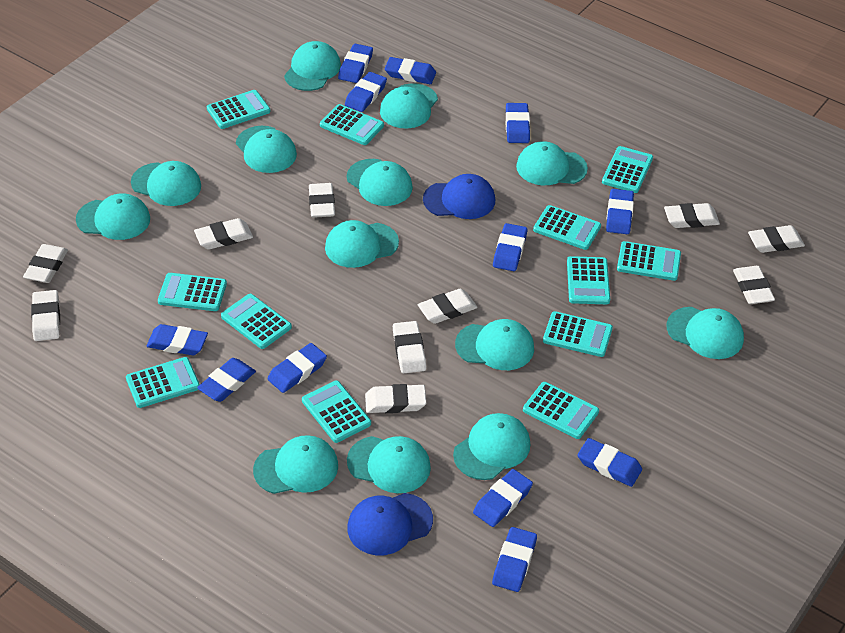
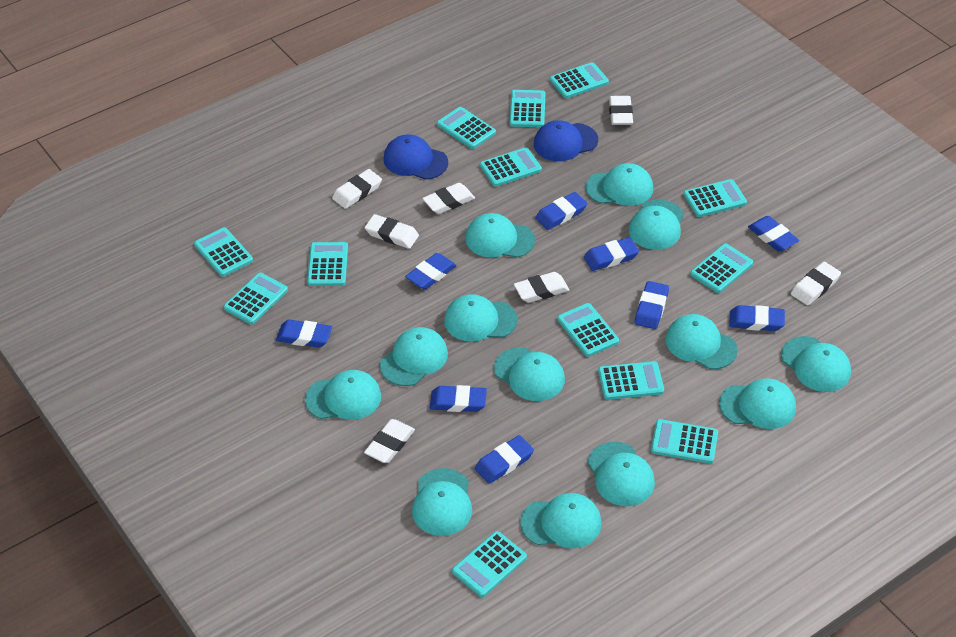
blue eraser: 12 -> 9
turquoise calculator: 12 -> 13
white eraser: 10 -> 7

